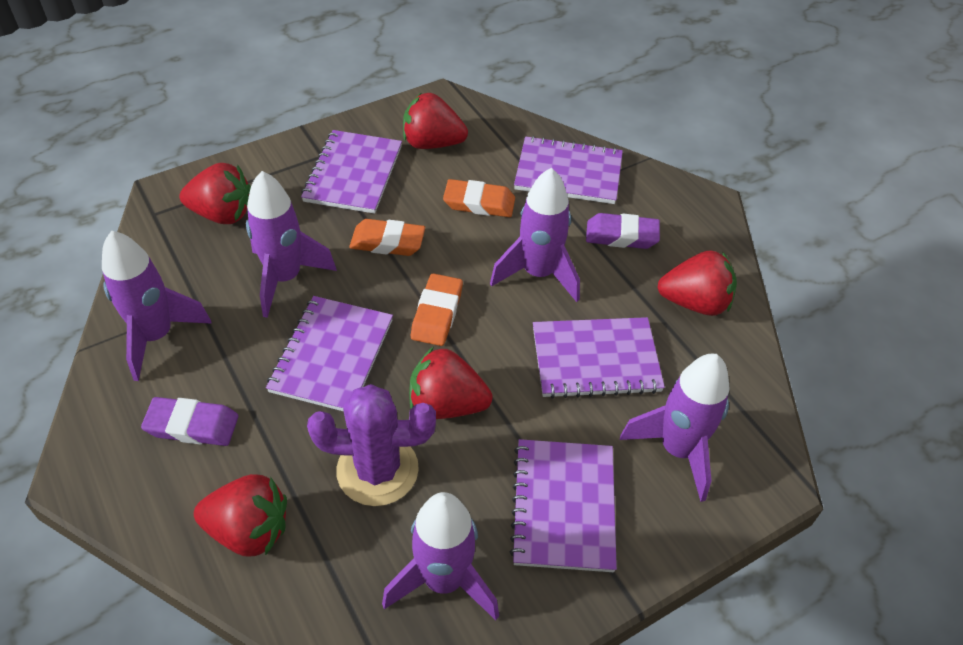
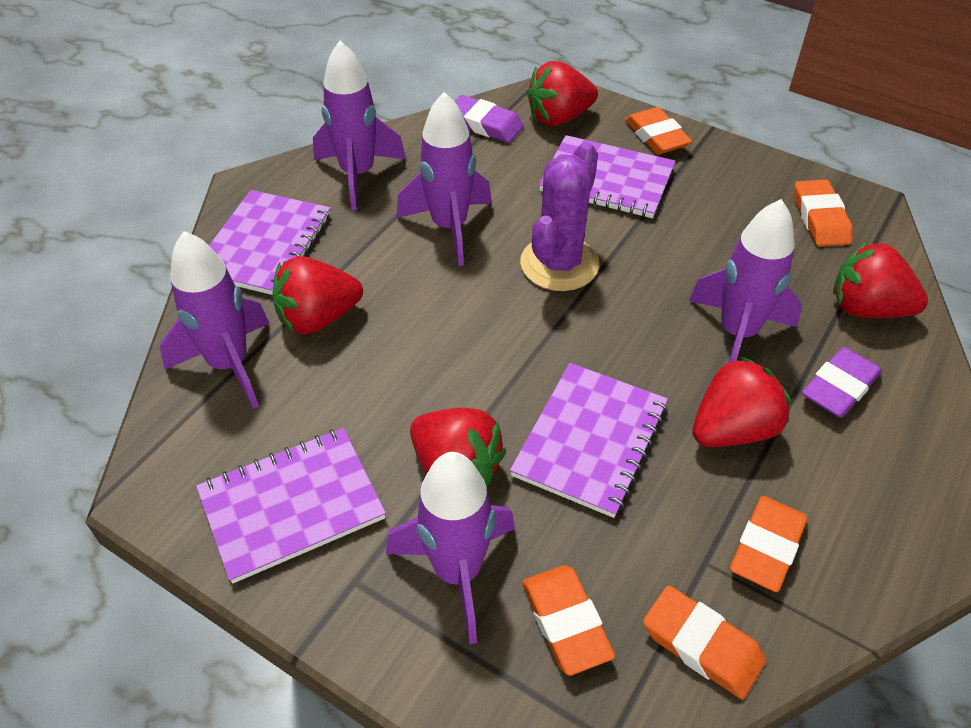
orange eraser: 3 -> 5
purple notebook: 5 -> 4

